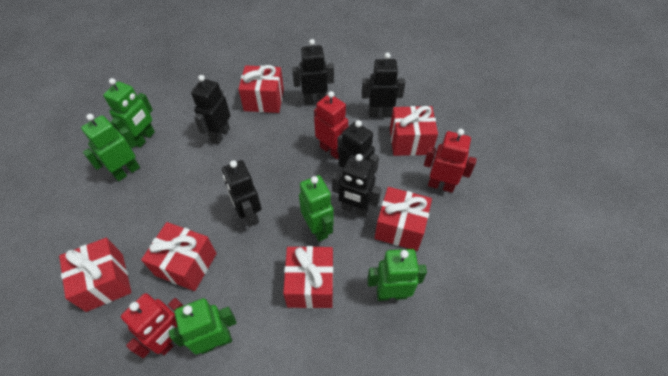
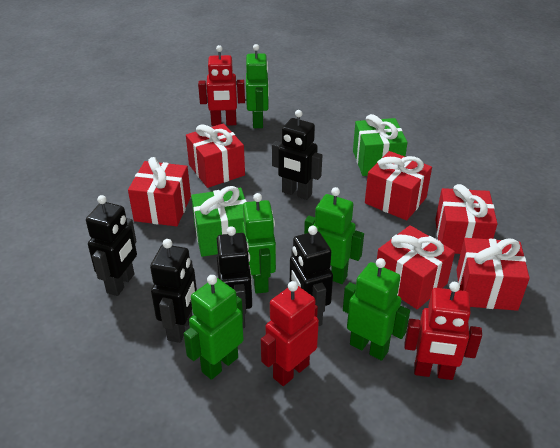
black robot: 6 -> 5
green gift: 0 -> 2

